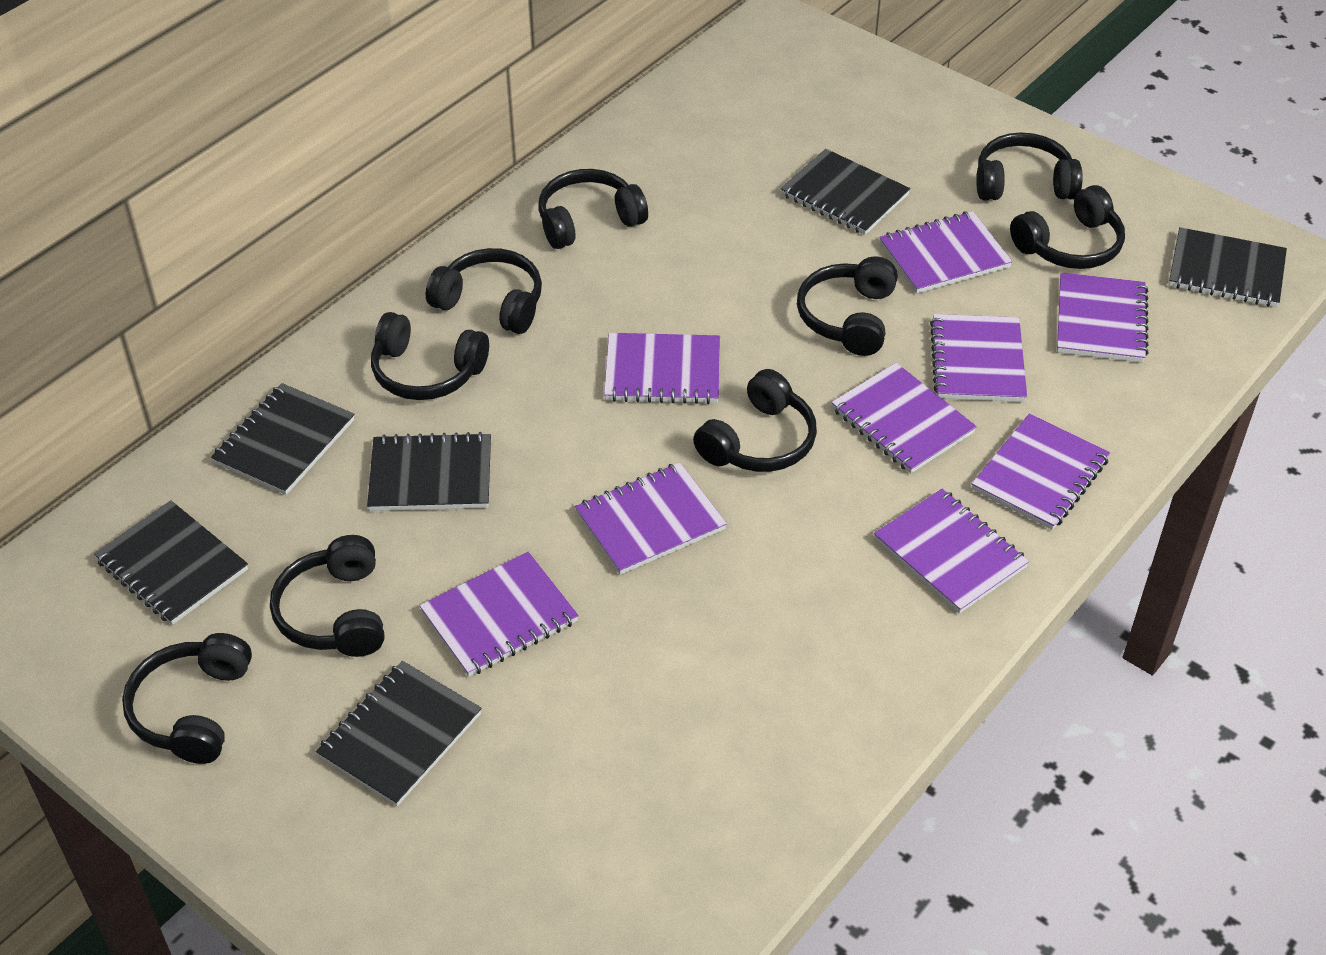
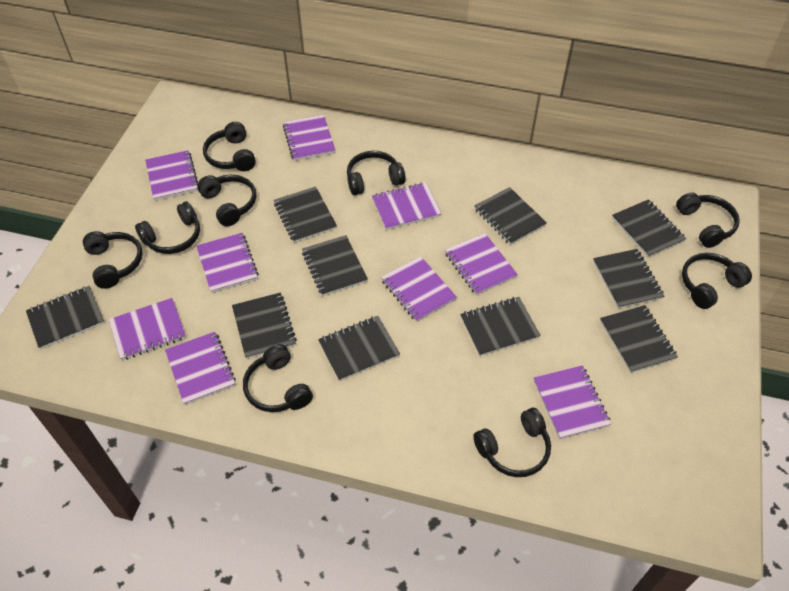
black notebook: 6 -> 10

